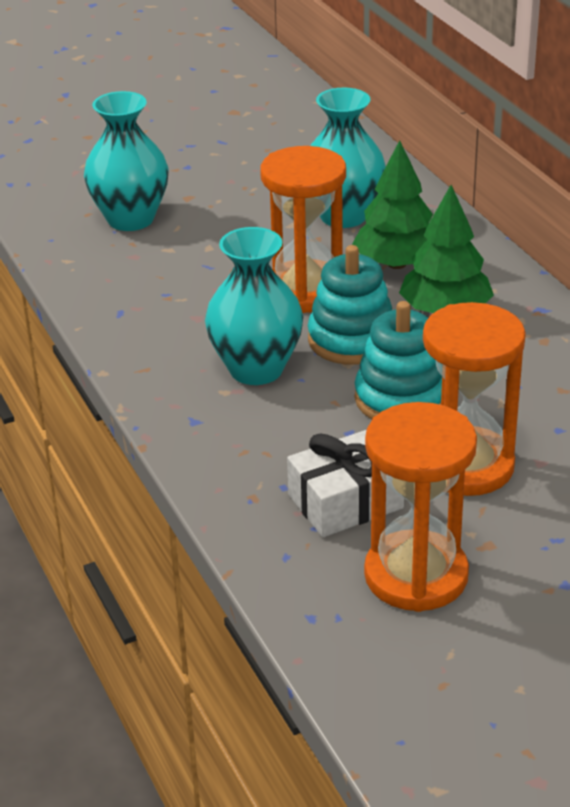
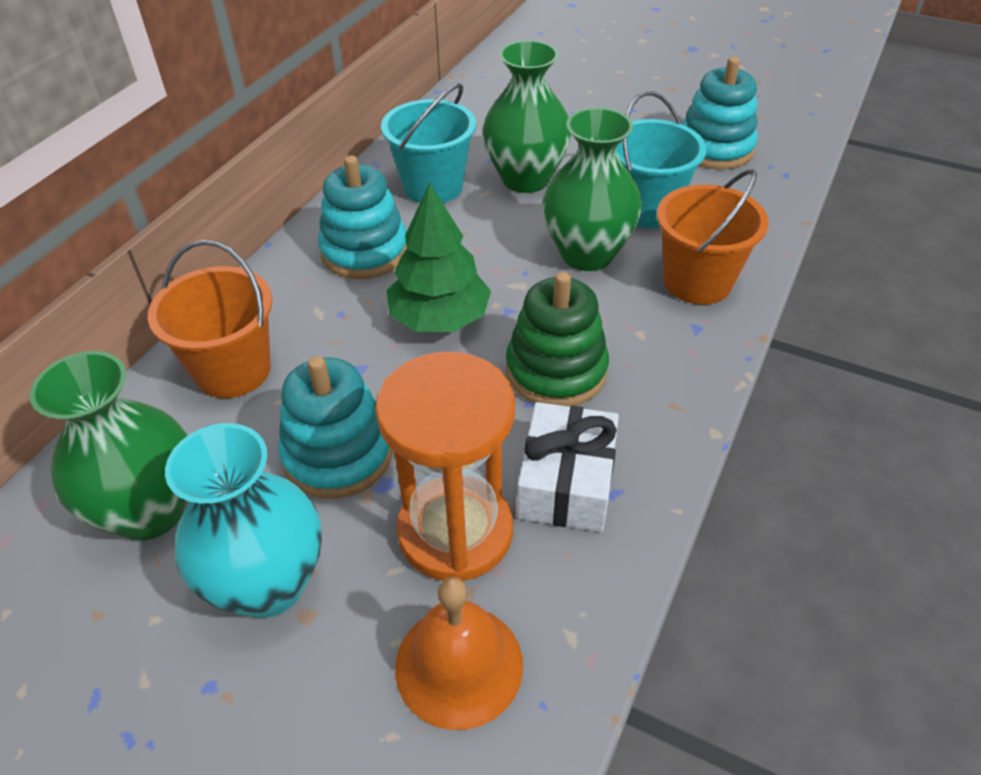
green stacking toy: 0 -> 1
green tree: 2 -> 1
green vase: 0 -> 3
orange bell: 0 -> 1
orange bucket: 0 -> 2
orange hourglass: 3 -> 1
turquoise bucket: 0 -> 2
turquoise stacking toy: 2 -> 3
turquoise vase: 3 -> 1

